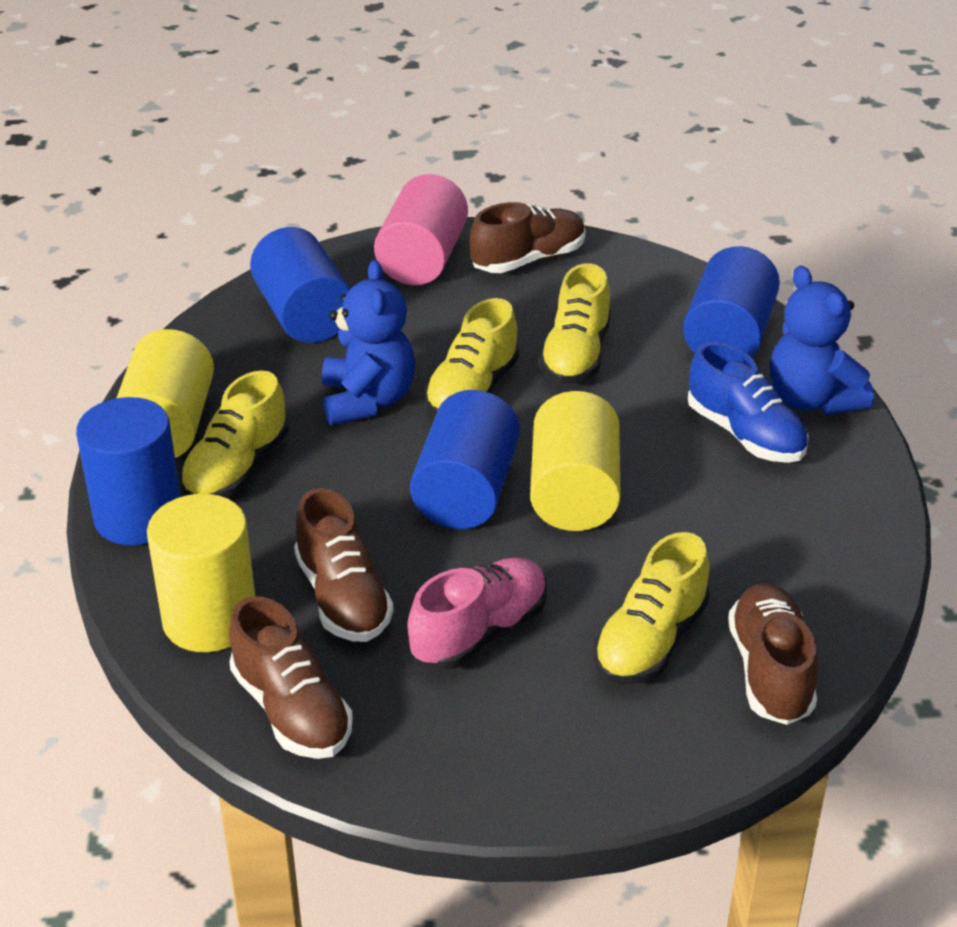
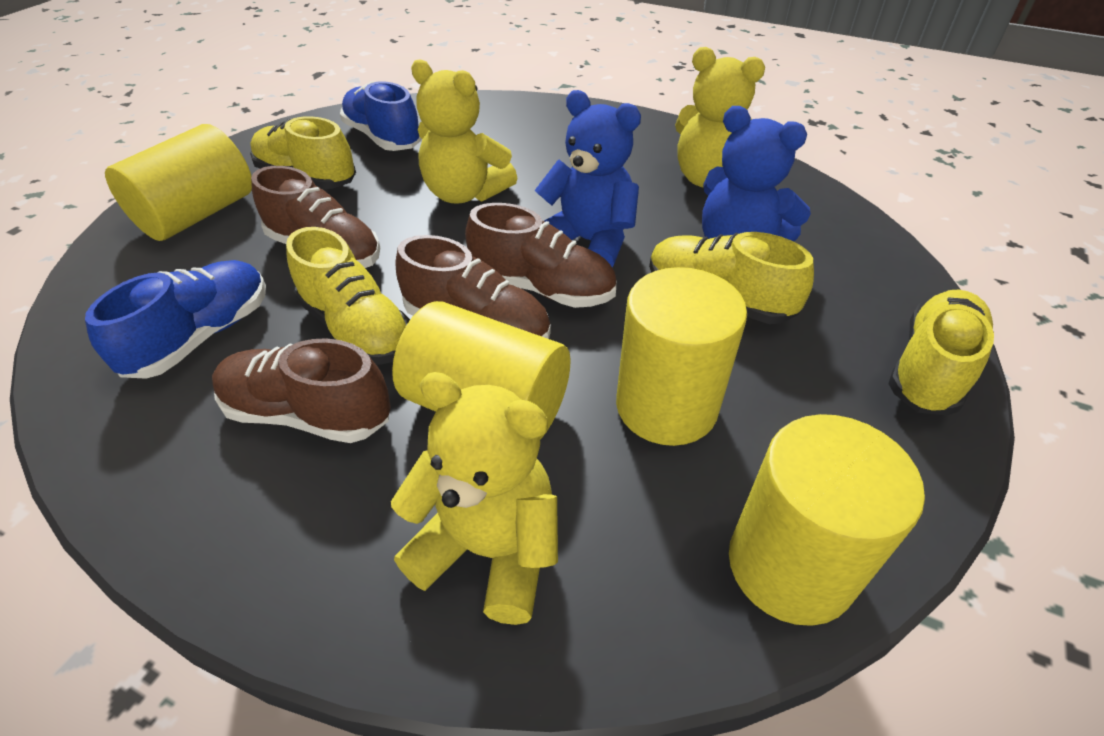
blue cylinder: 4 -> 0
blue shoe: 1 -> 2
pink cylinder: 1 -> 0
pink shoe: 1 -> 0
yellow cylinder: 3 -> 4
yellow teddy bear: 0 -> 3

